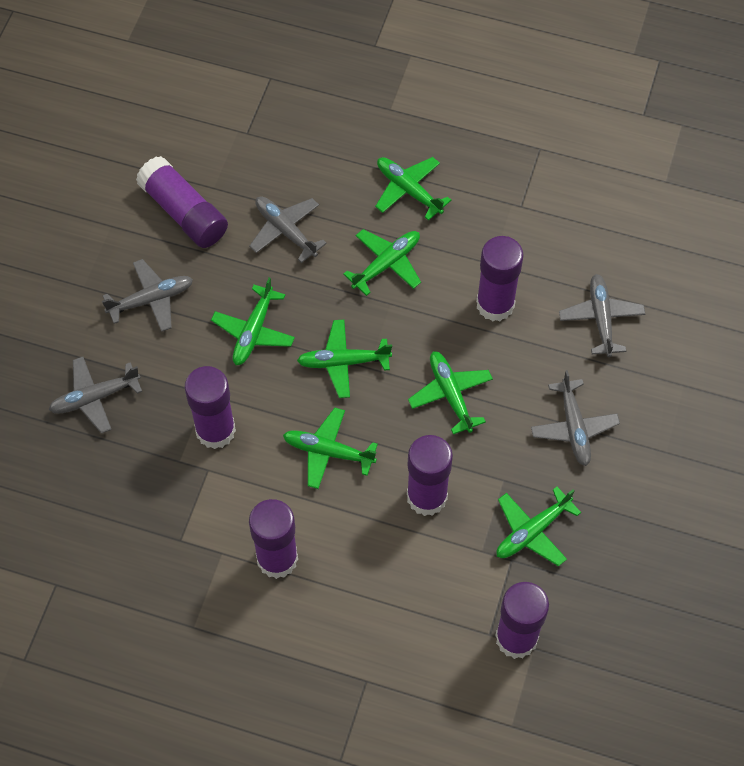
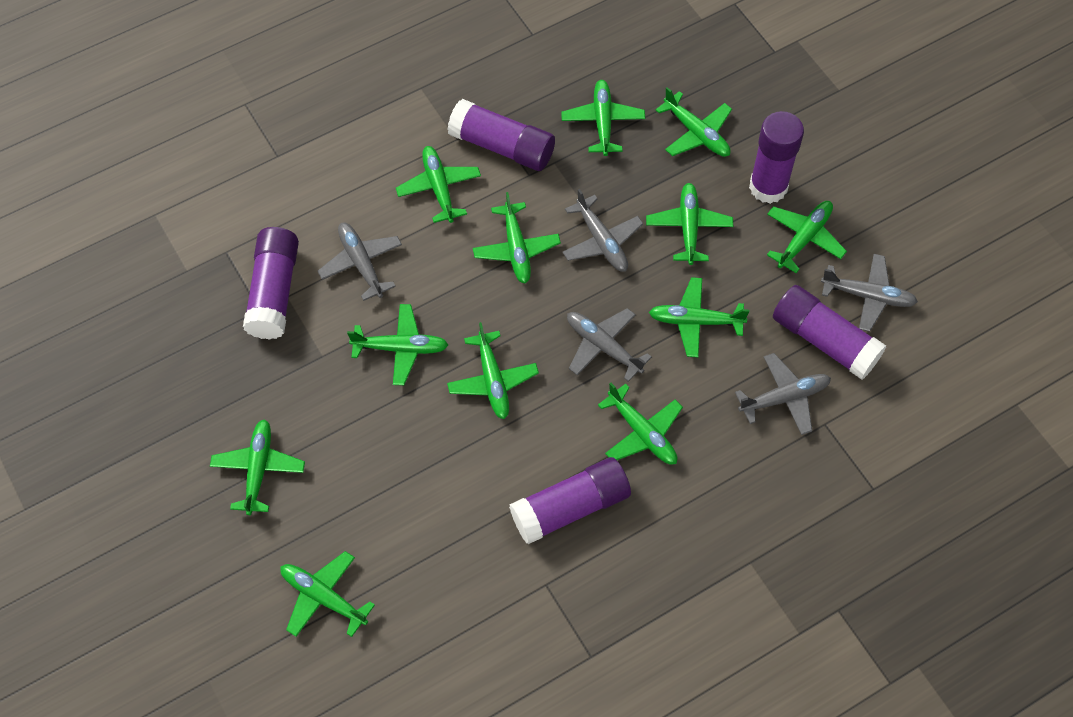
green plane: 7 -> 12
purple glue stick: 6 -> 5

